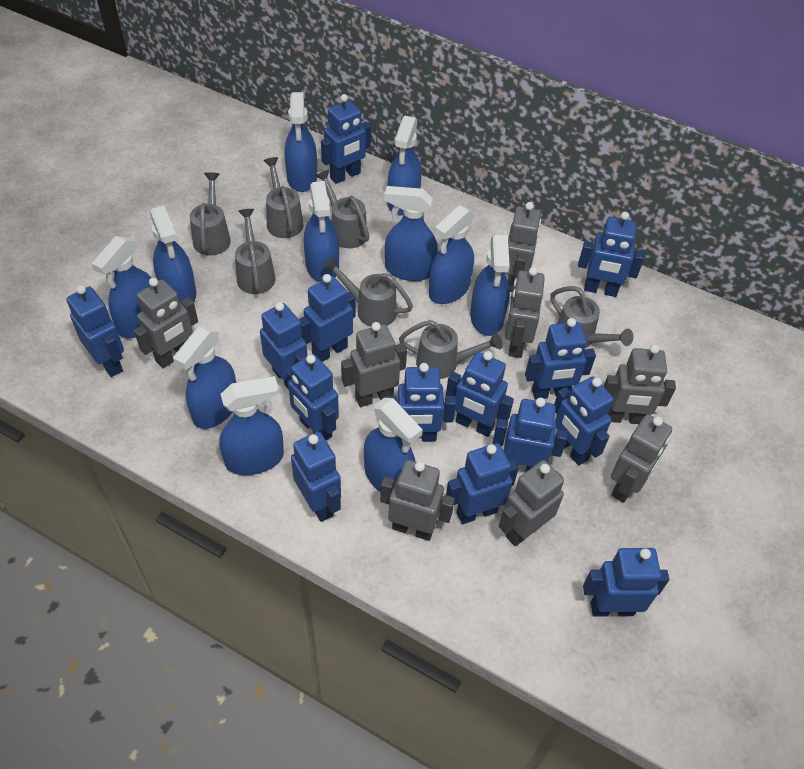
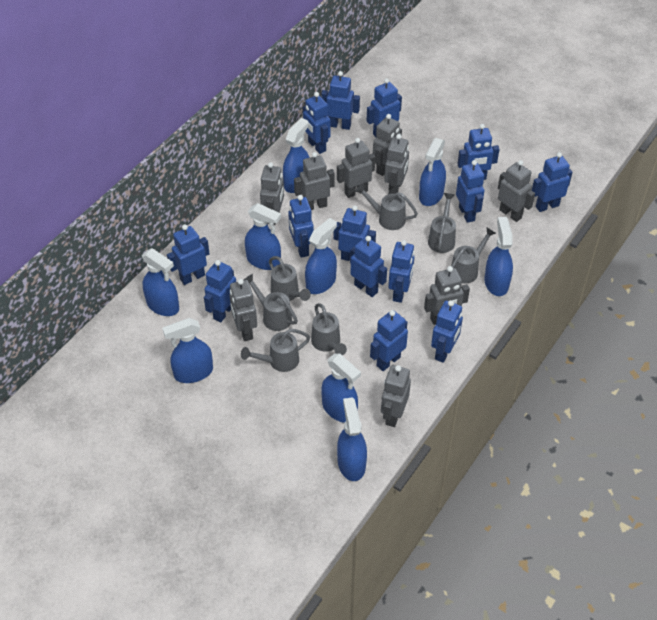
blue spray bottle: 11 -> 9
grey robot: 8 -> 9

